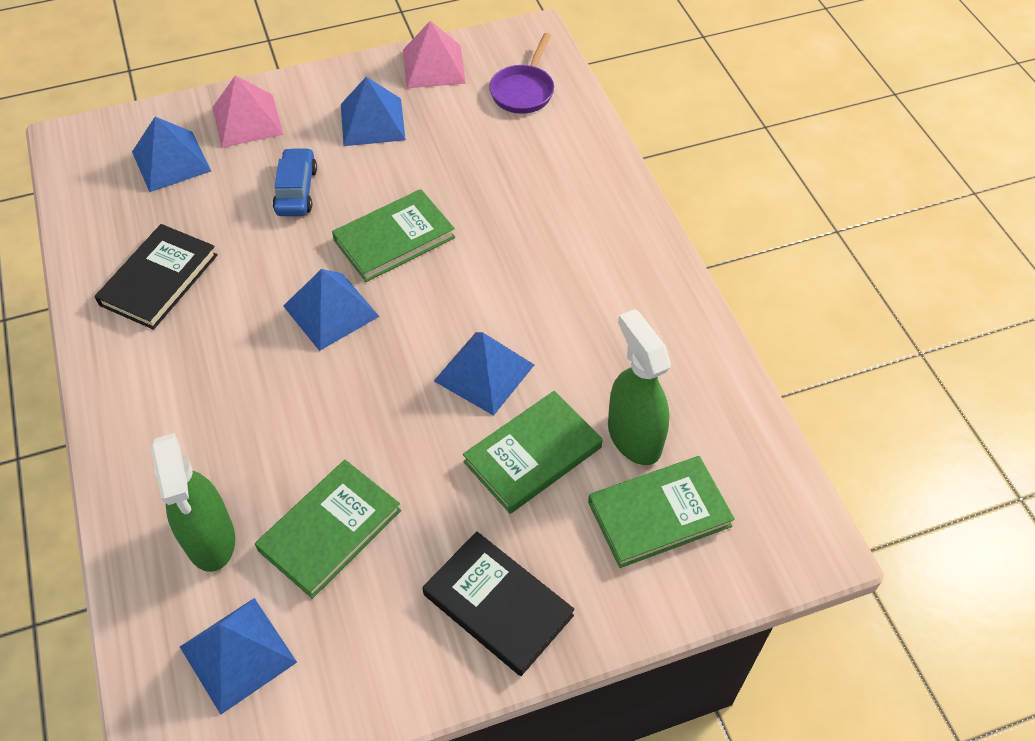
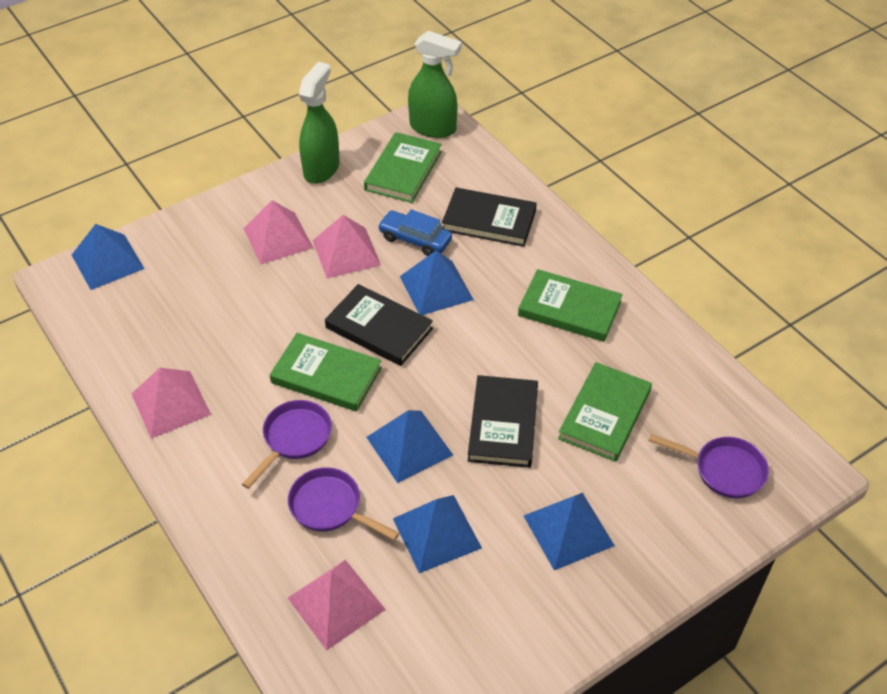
black book: 2 -> 3
pink pyramid: 2 -> 4
purple pan: 1 -> 3

